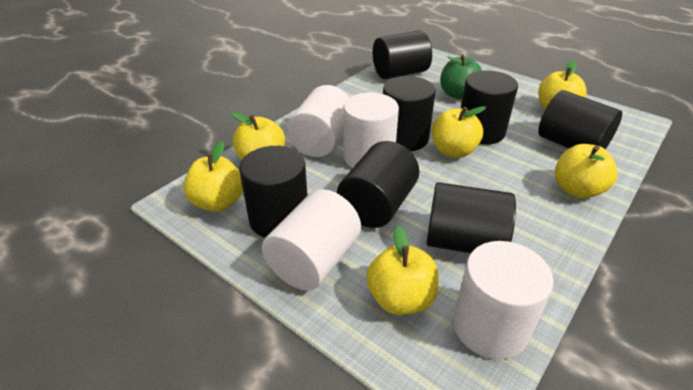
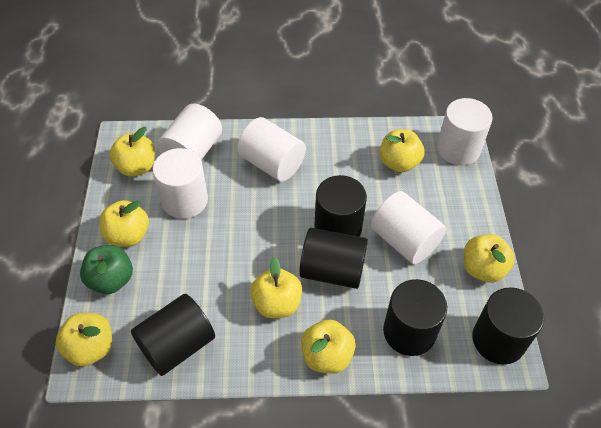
black cylinder: 7 -> 5
white cylinder: 4 -> 5
yellow apple: 6 -> 7

